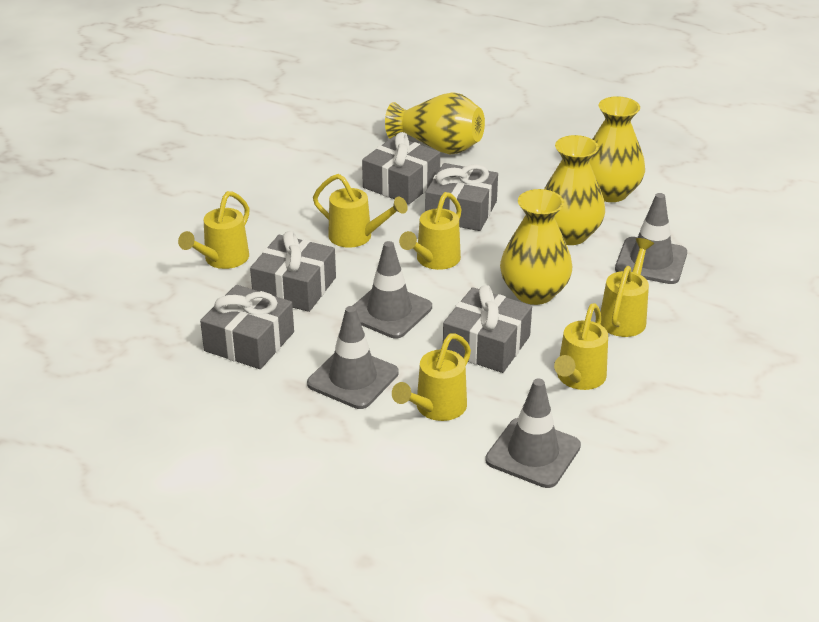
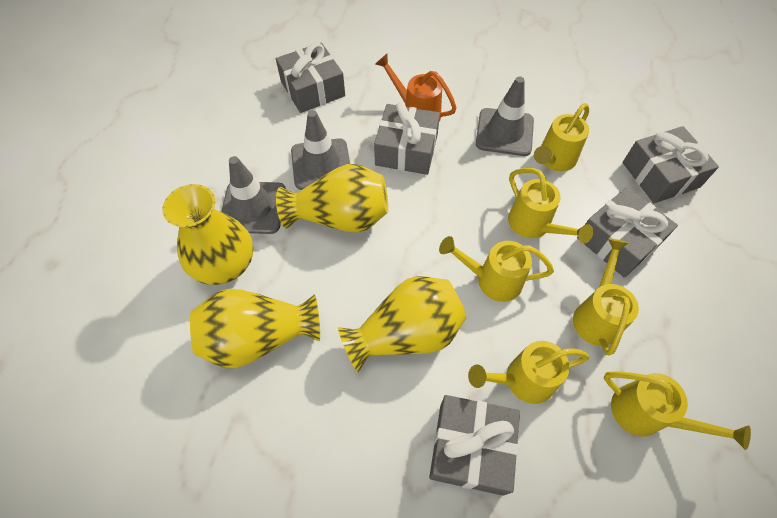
grey traffic cone: 4 -> 3
orange watering can: 0 -> 1

